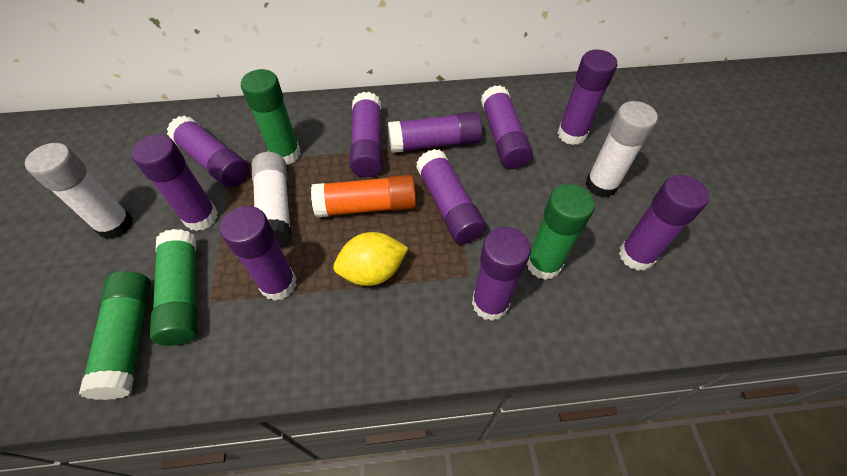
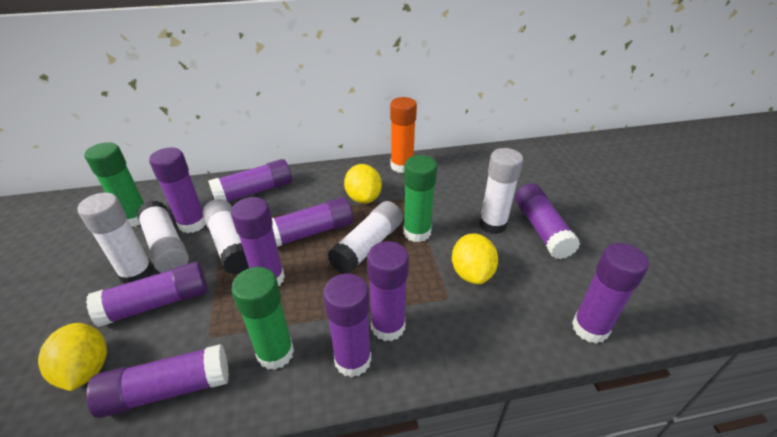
green glue stick: 4 -> 3
white glue stick: 3 -> 5
yellow lemon: 1 -> 3

